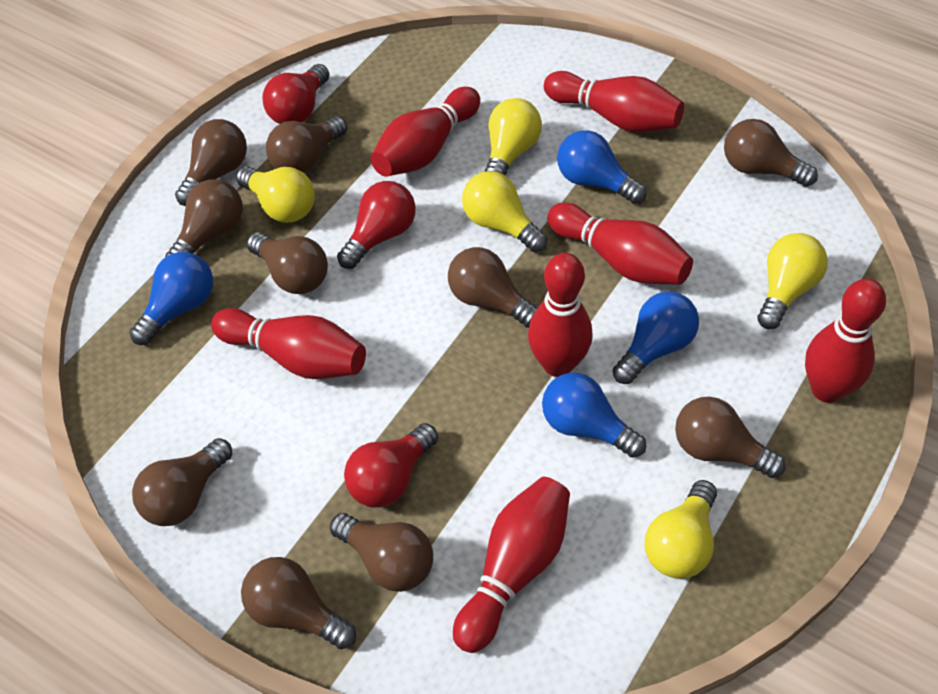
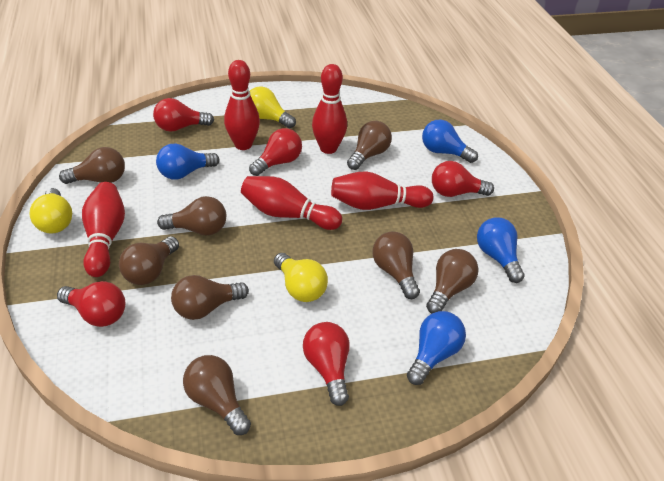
brown light bulb: 10 -> 8
red bowling pin: 7 -> 5
red light bulb: 3 -> 5
yellow light bulb: 5 -> 3

